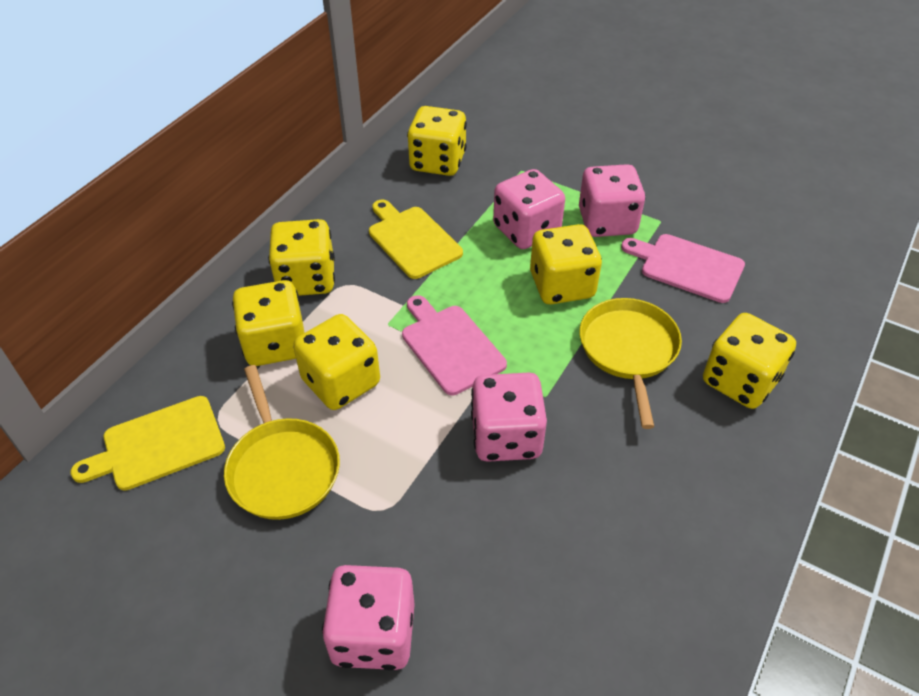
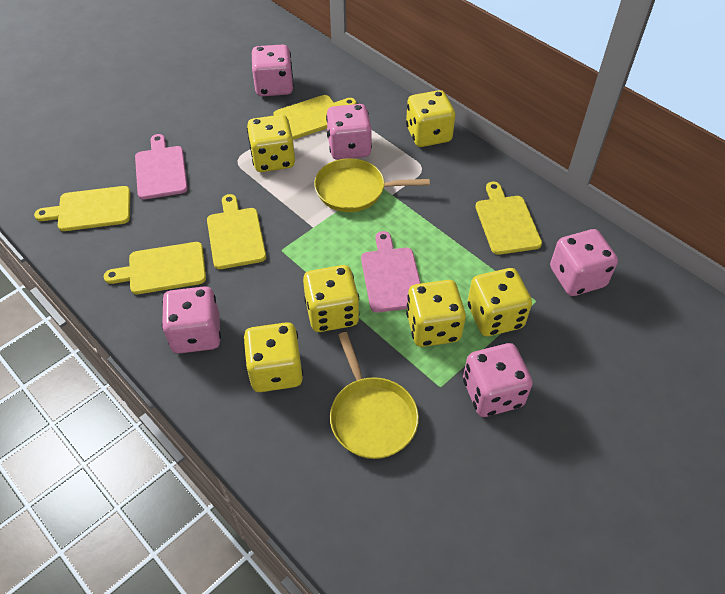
pink dice: 4 -> 5
yellow cutting board: 2 -> 5

